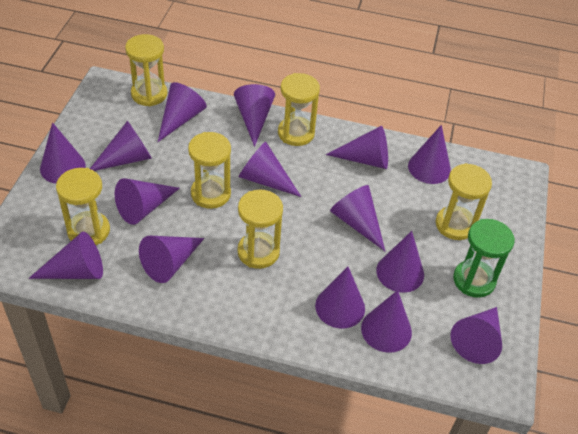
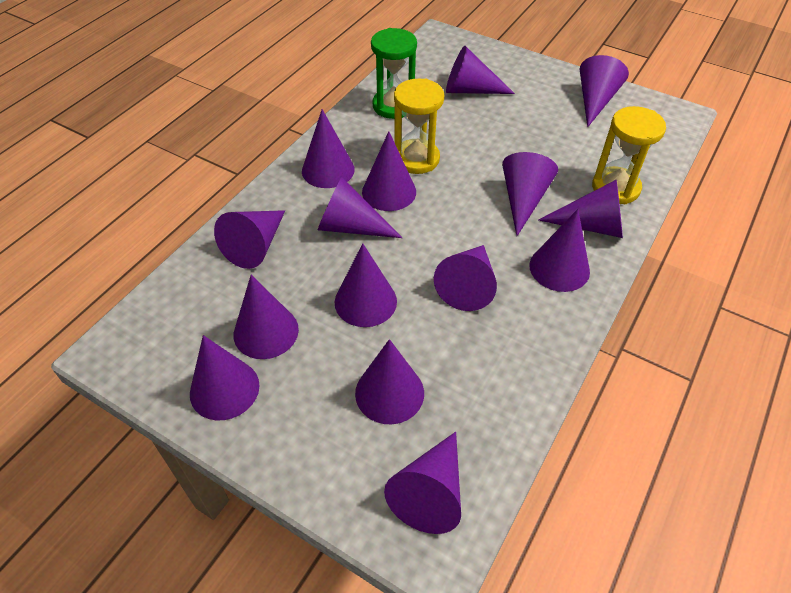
yellow hourglass: 6 -> 2

